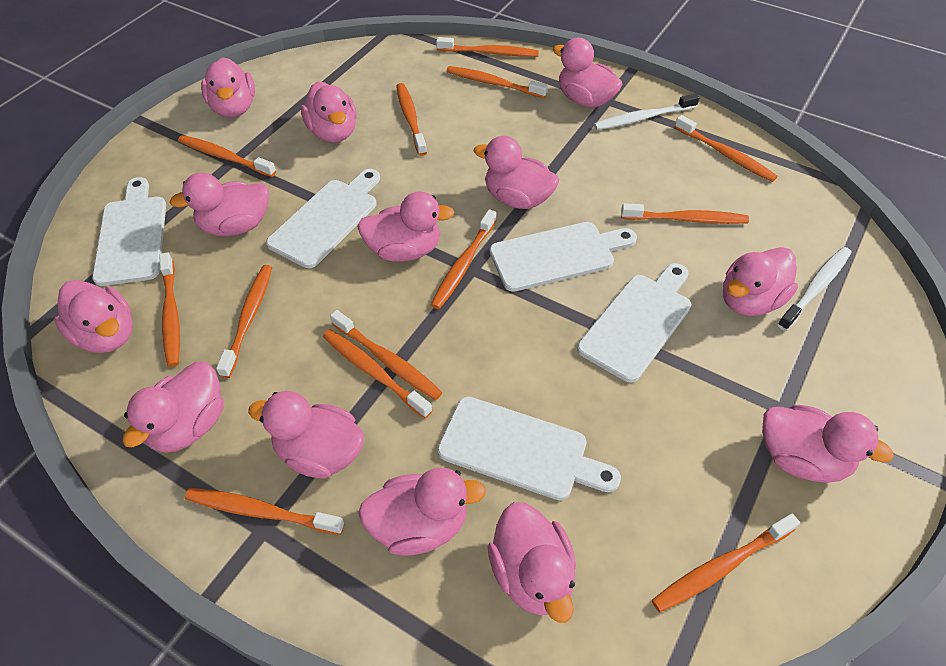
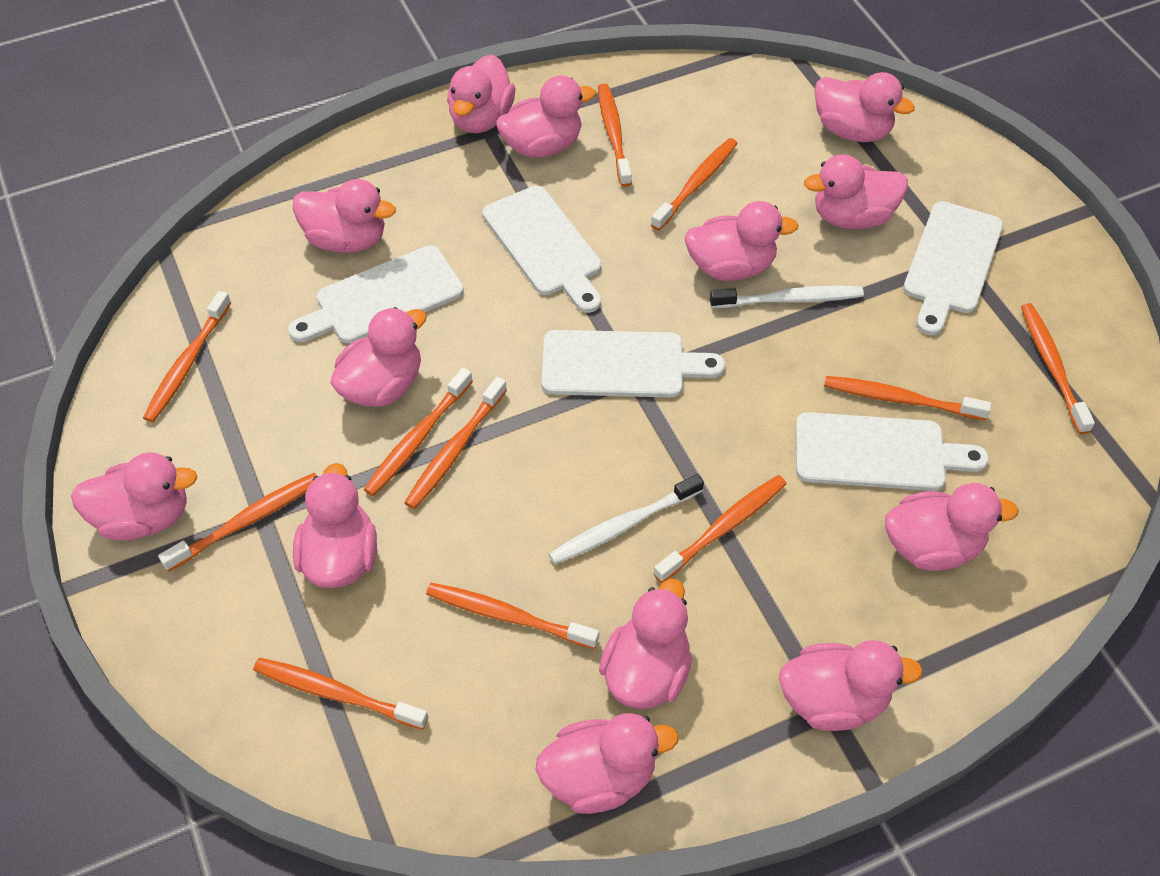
orange toothbrush: 13 -> 11

